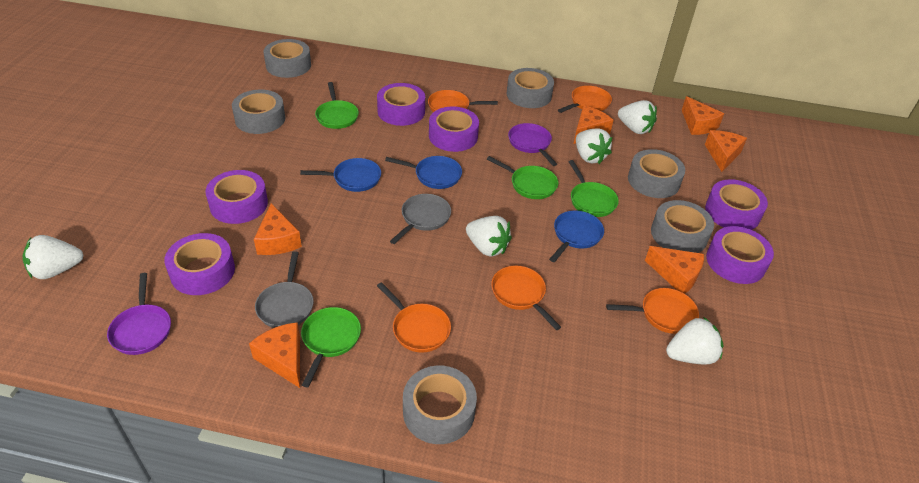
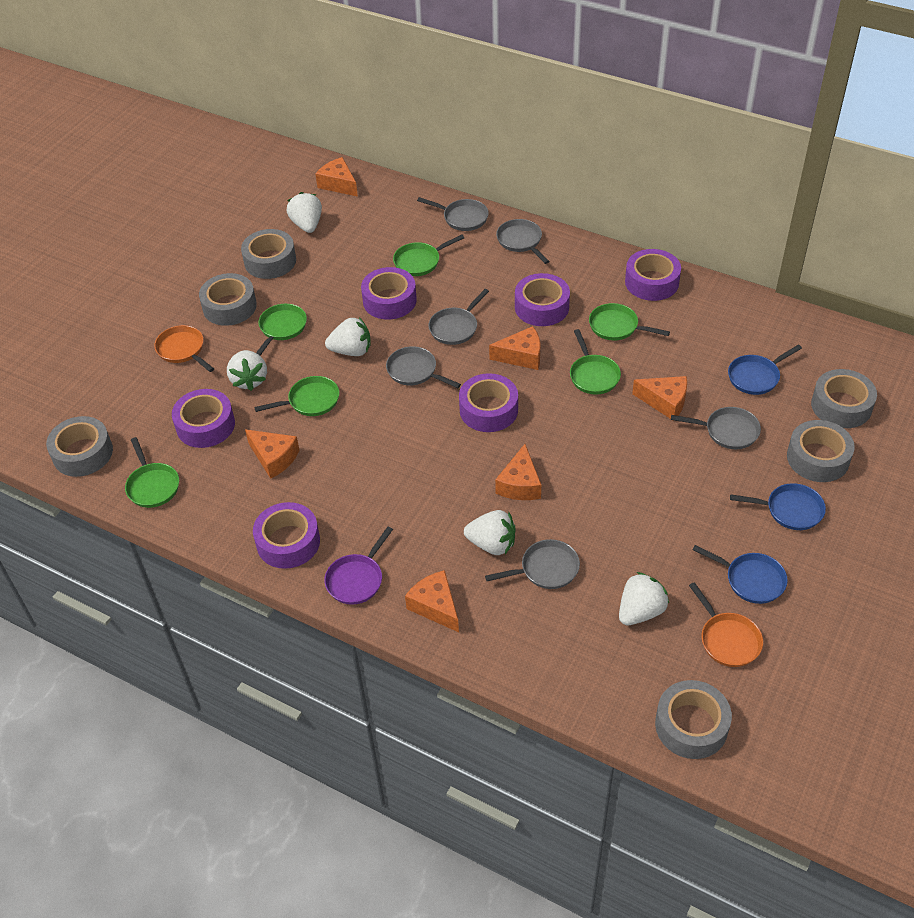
green pan: 4 -> 6
grey pan: 2 -> 6
orange pan: 5 -> 2
purple pan: 2 -> 1

